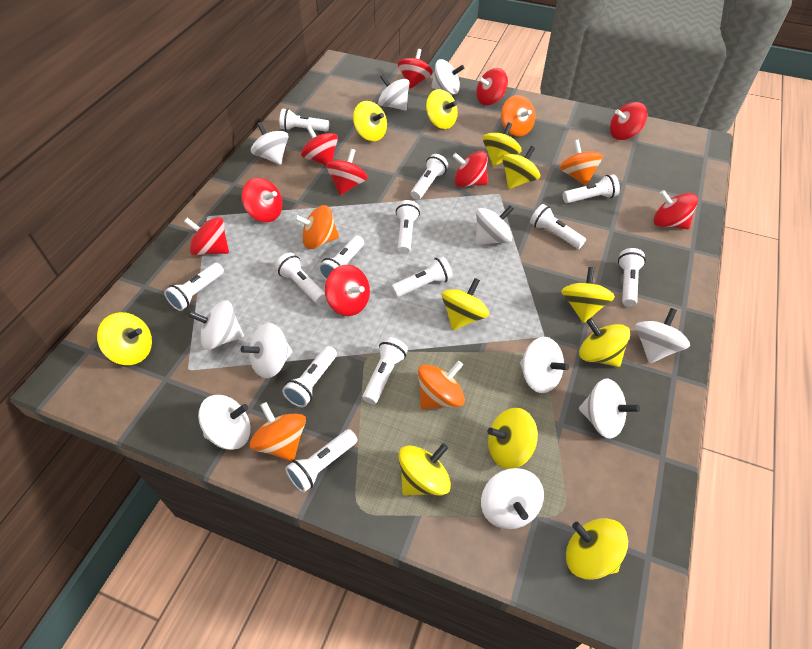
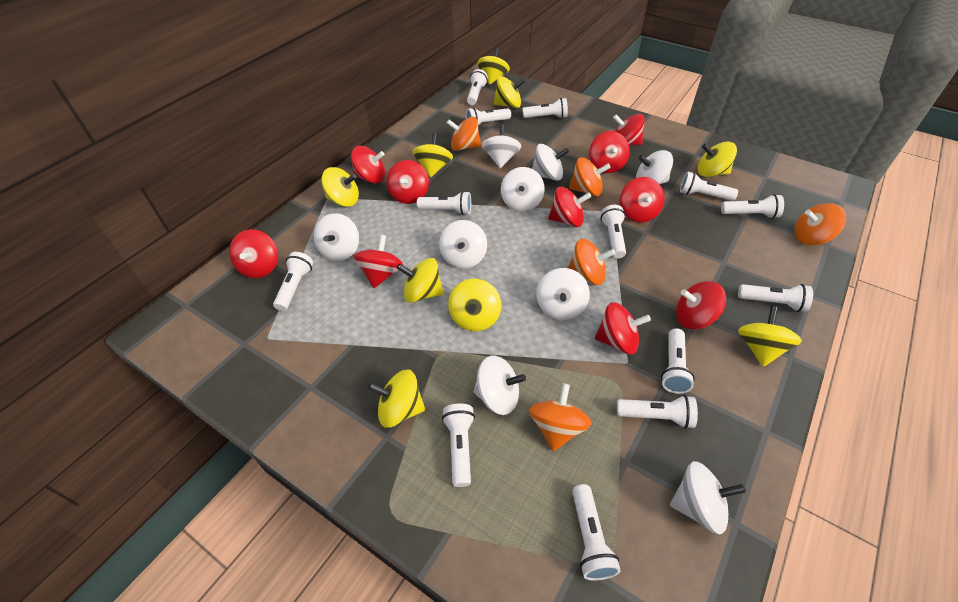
white spinning top: 11 -> 9
yellow spinning top: 11 -> 9

